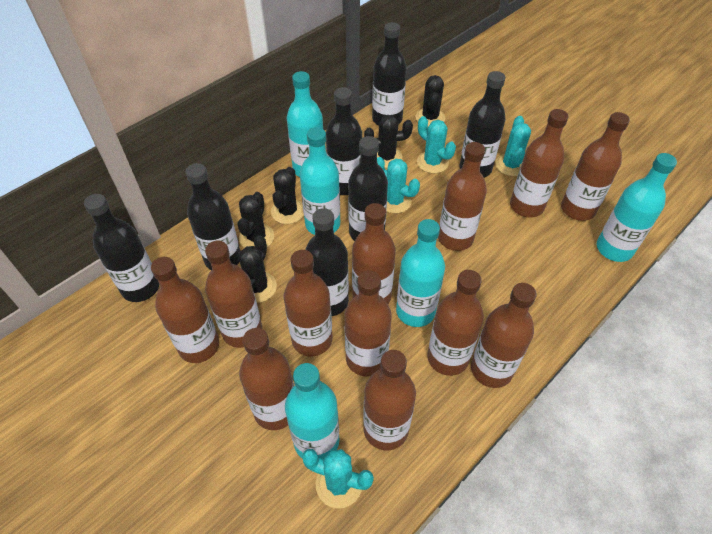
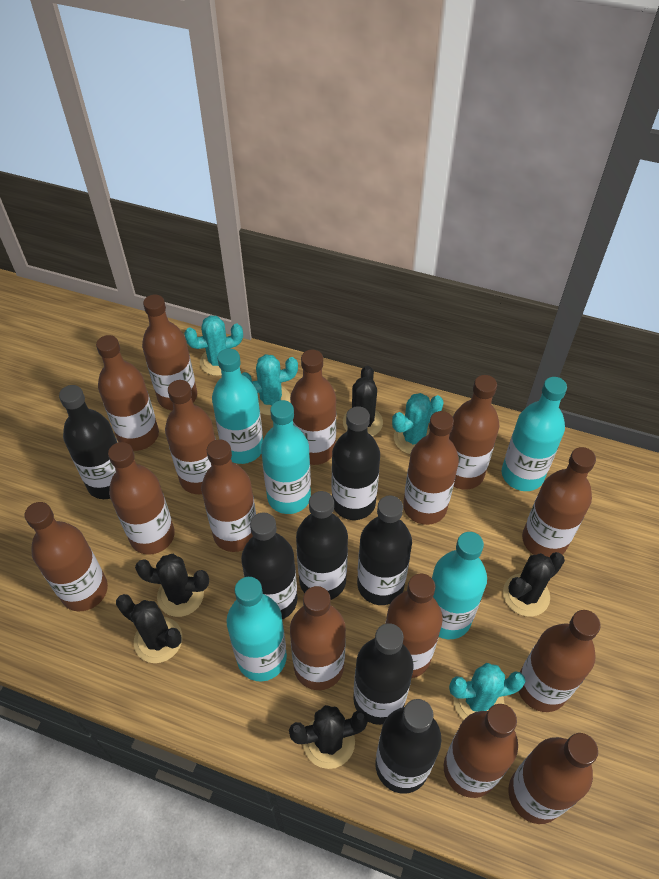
brown bottle: 12 -> 15

